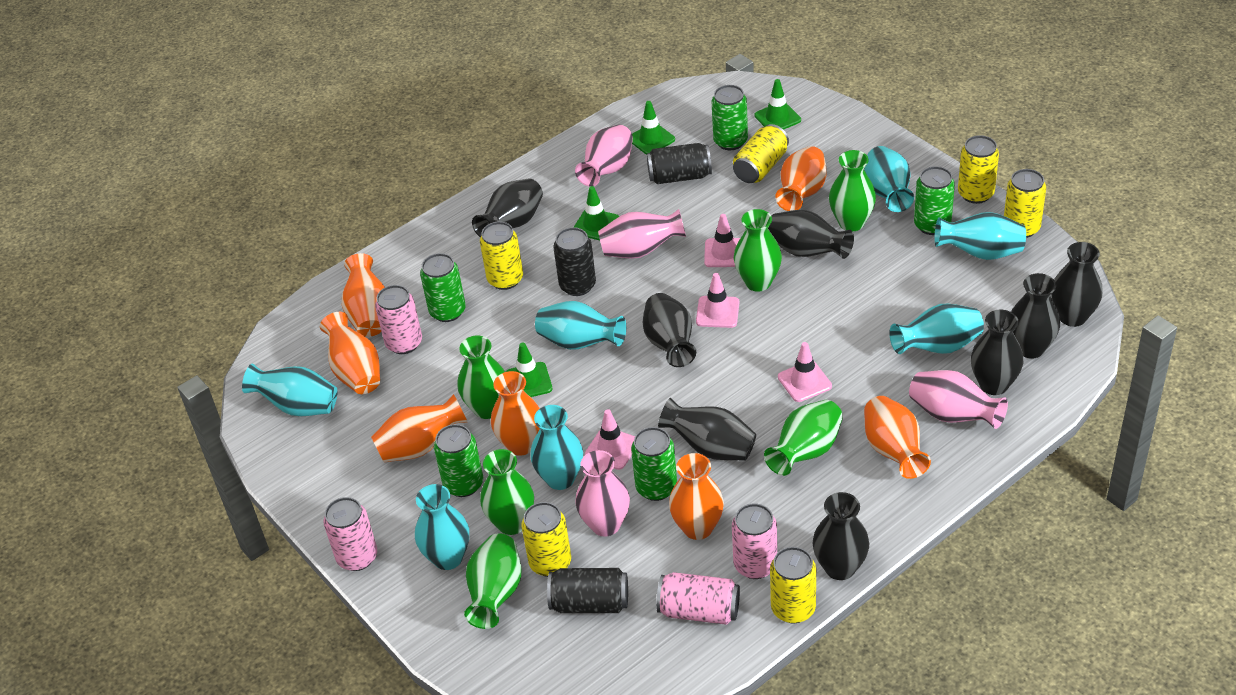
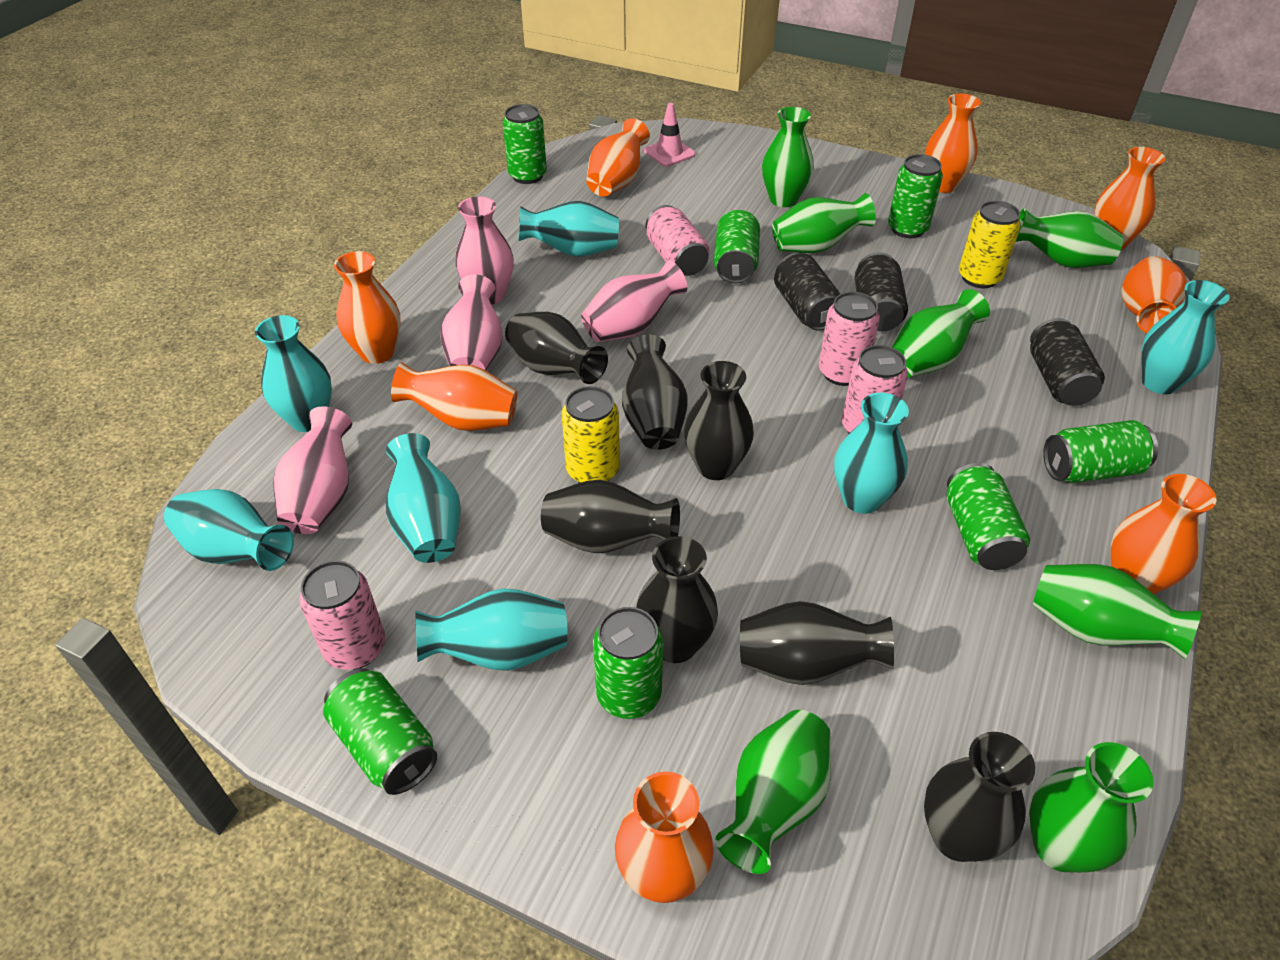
black vase: 8 -> 7
green can: 5 -> 7
green traffic cone: 4 -> 0
green vase: 6 -> 7
orange vase: 7 -> 8
pink traffic cone: 4 -> 1
yellow can: 6 -> 2

